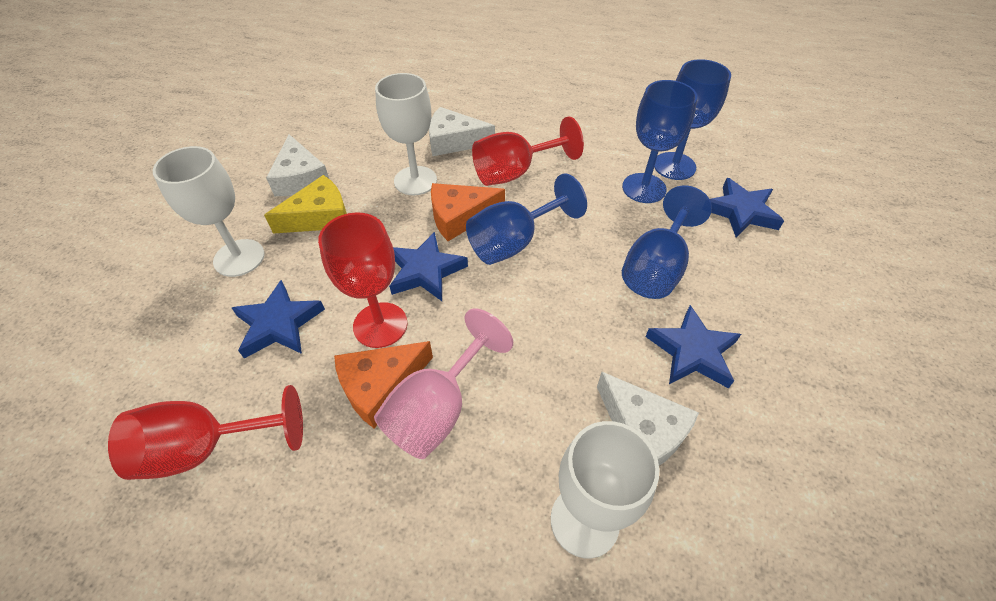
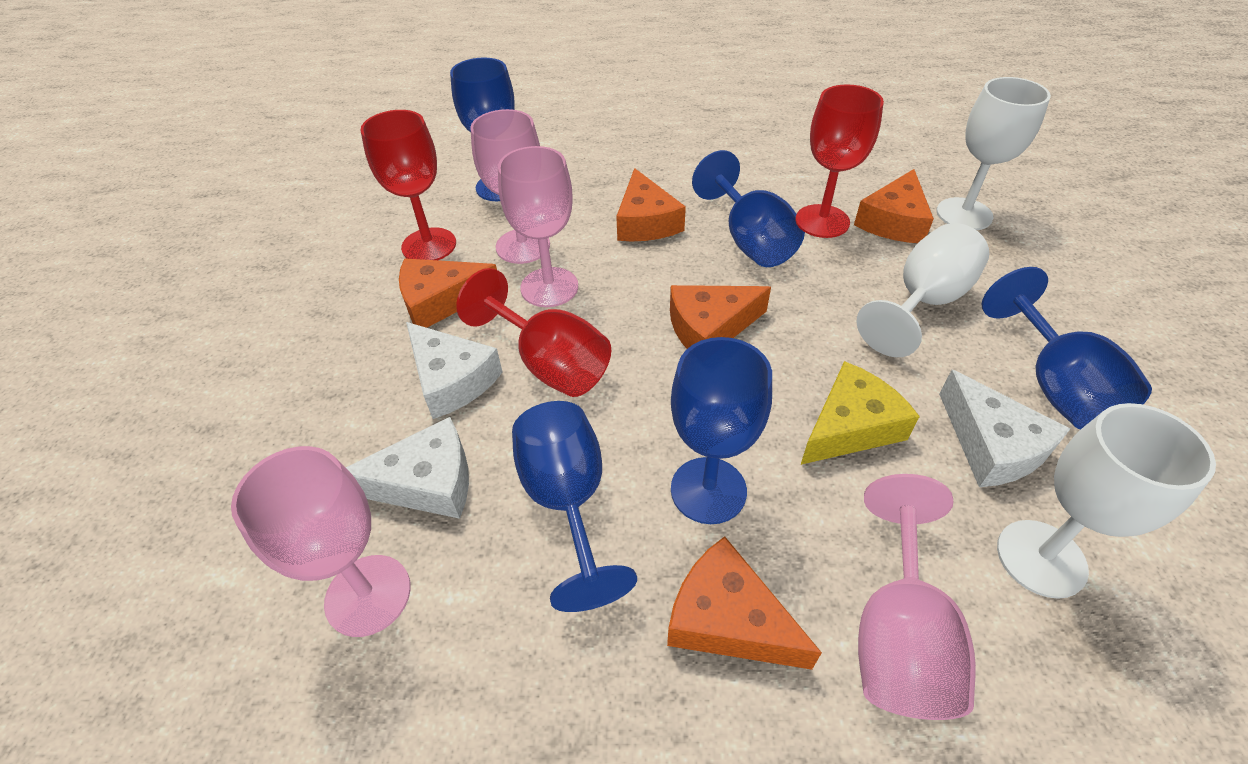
blue goblet: 4 -> 5
blue star: 4 -> 0
orange cheese: 2 -> 5
pink goblet: 1 -> 4

